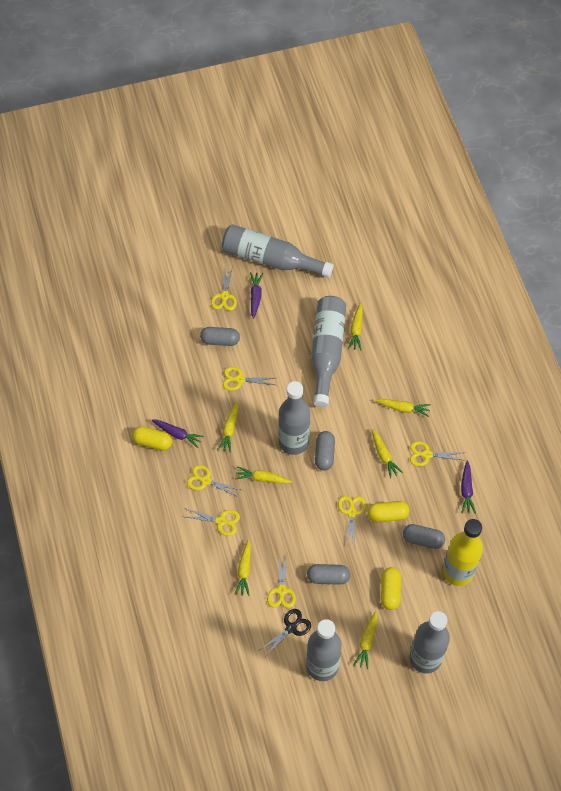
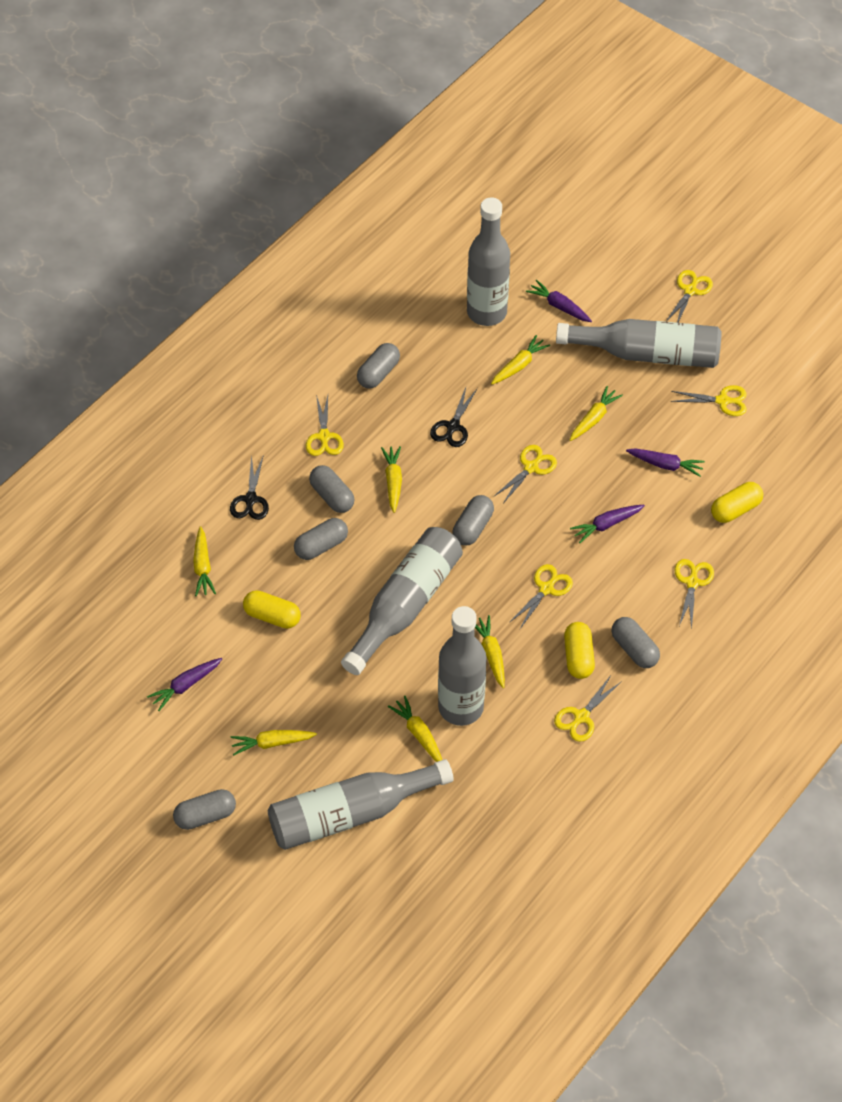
black scissors: 1 -> 2
grey capsule: 4 -> 6
purple carrot: 3 -> 4
yellow bottle: 1 -> 0

